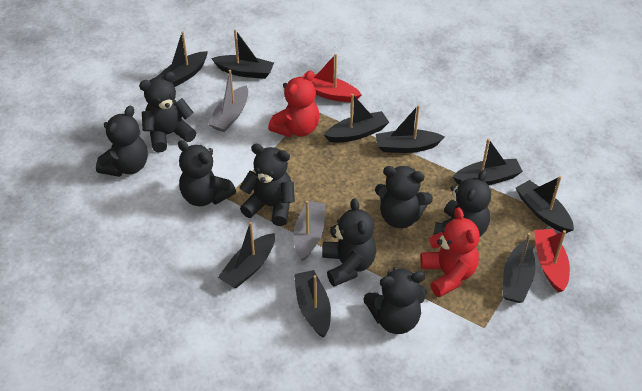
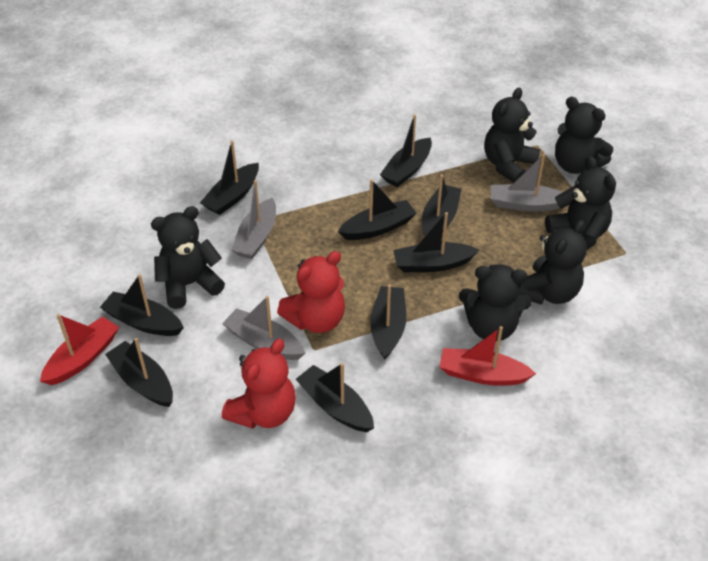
black teddy bear: 8 -> 6
grey boat: 2 -> 3

